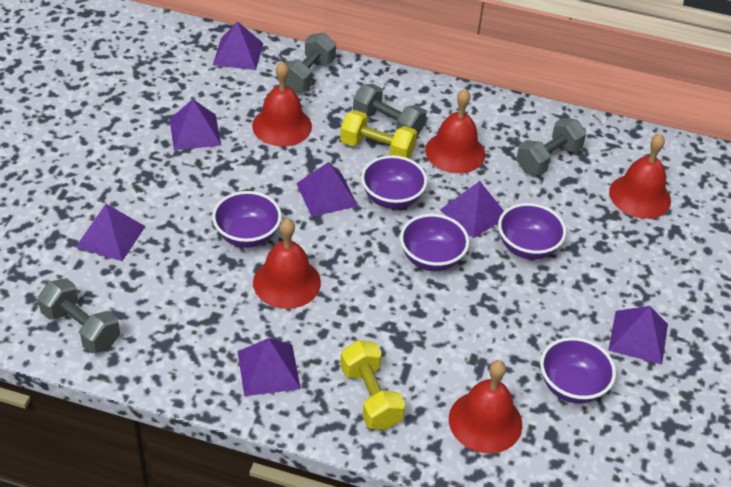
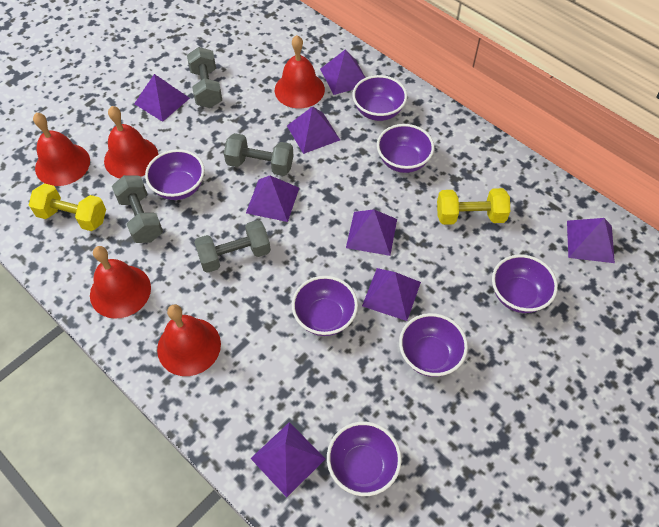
purple bowl: 5 -> 7
purple pyramid: 7 -> 8

